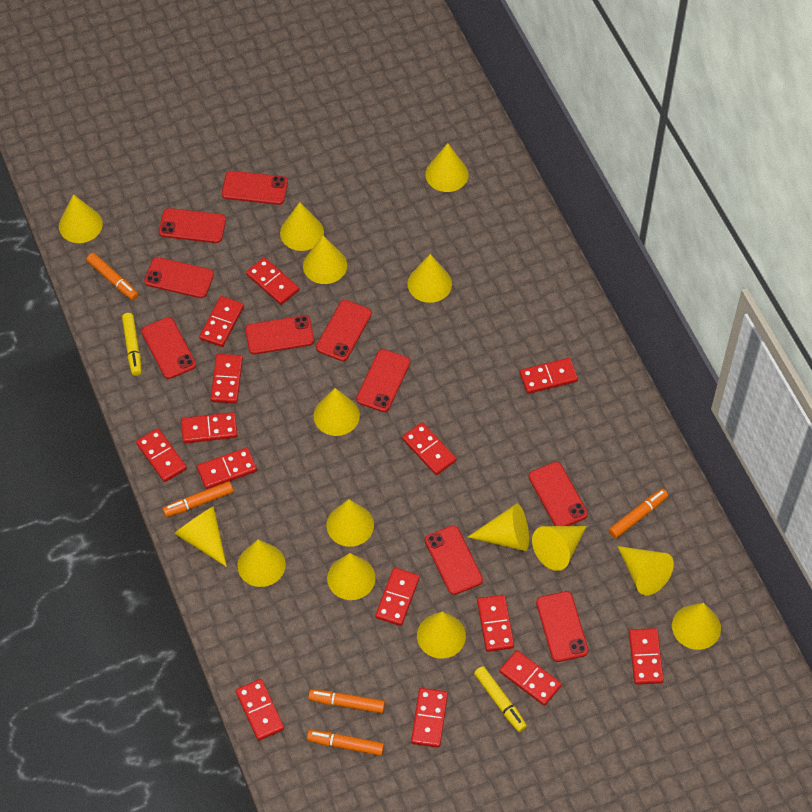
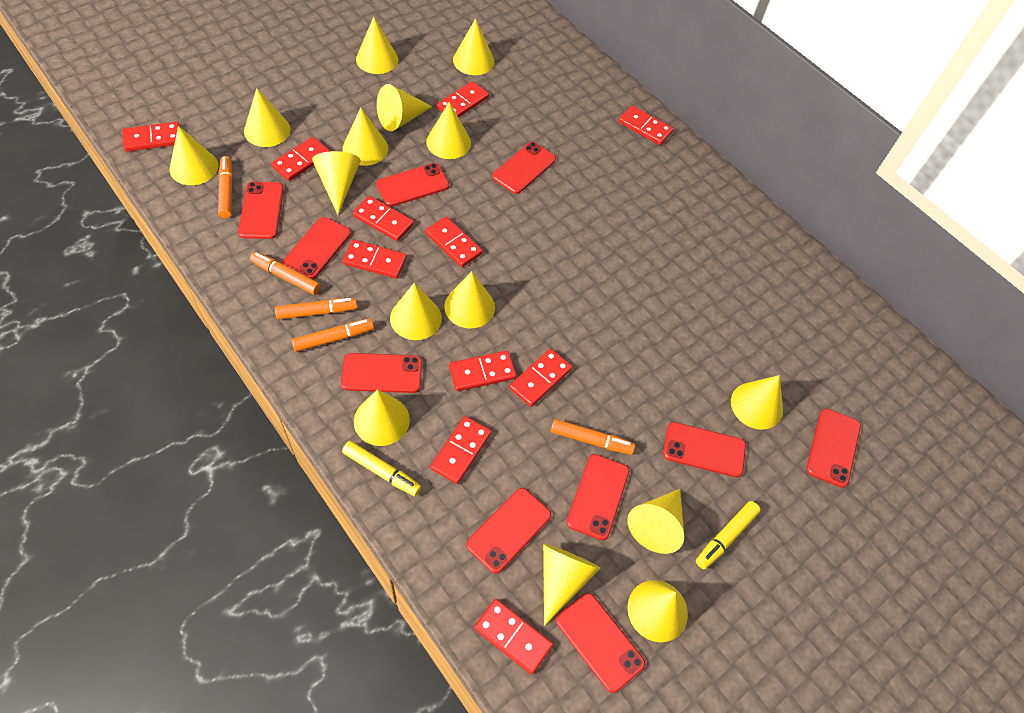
red domino: 14 -> 11

